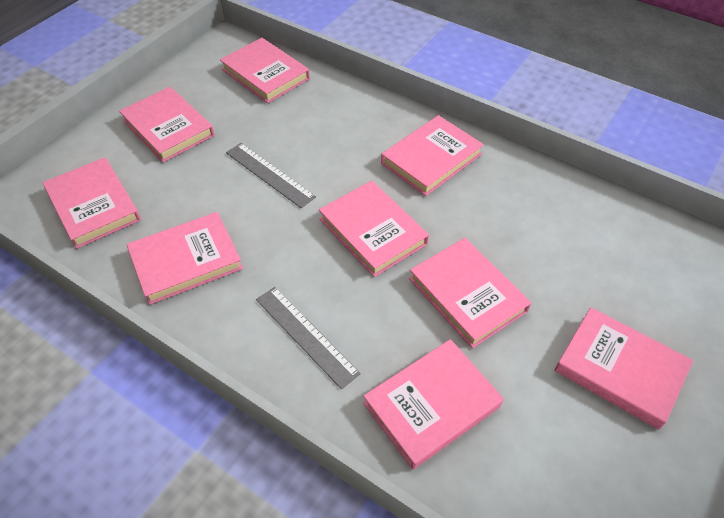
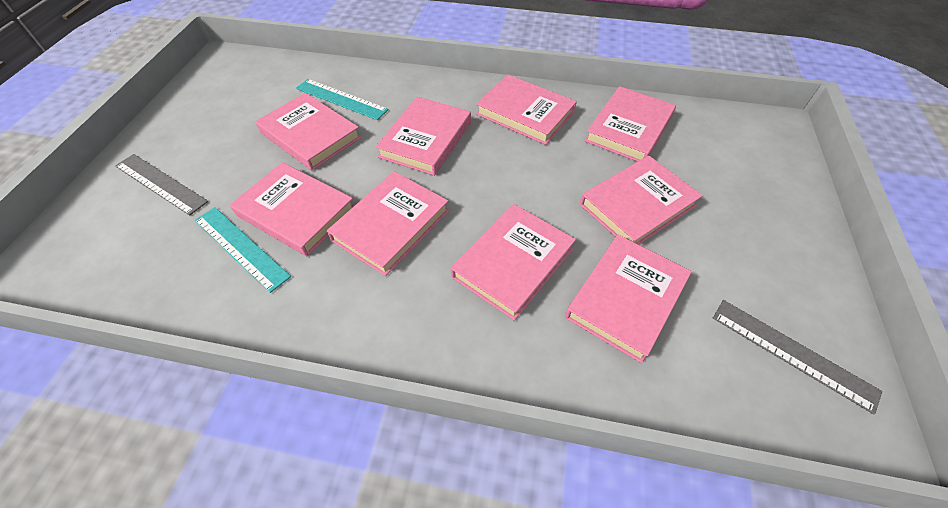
turquoise ruler: 0 -> 2

